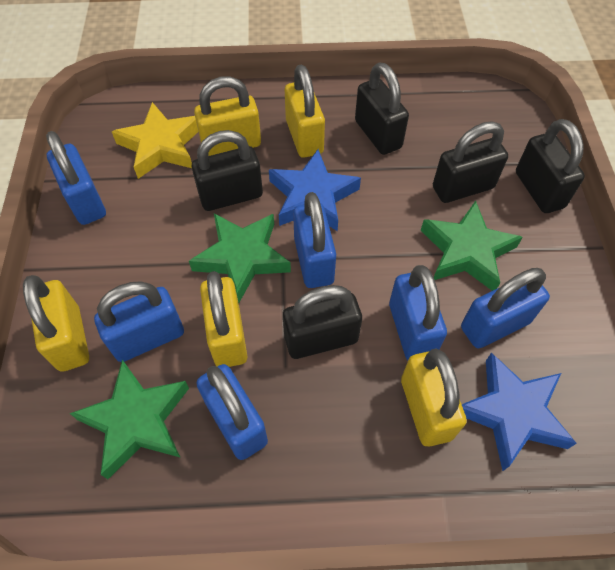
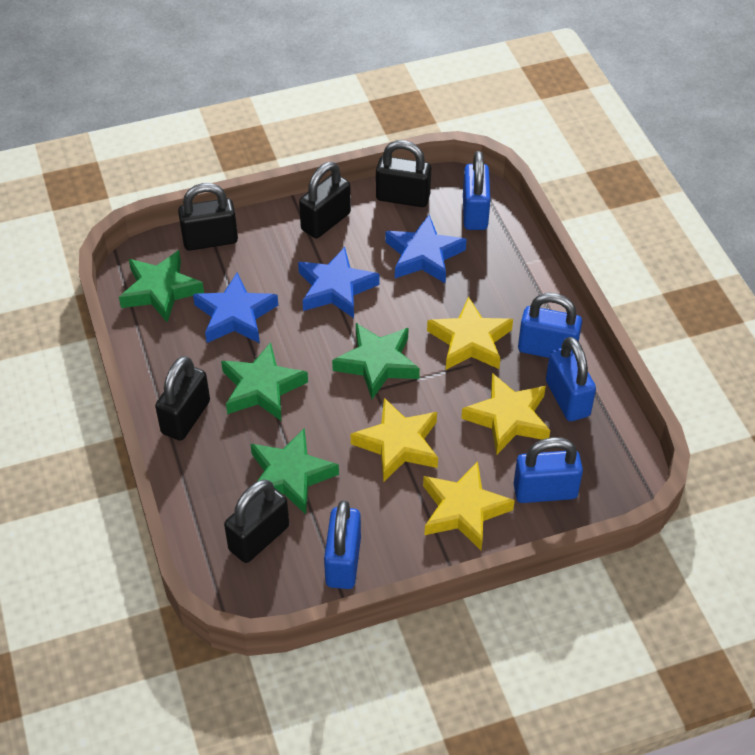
blue padlock: 6 -> 5
blue star: 2 -> 3
green star: 3 -> 4
yellow padlock: 5 -> 0
yellow star: 1 -> 4

